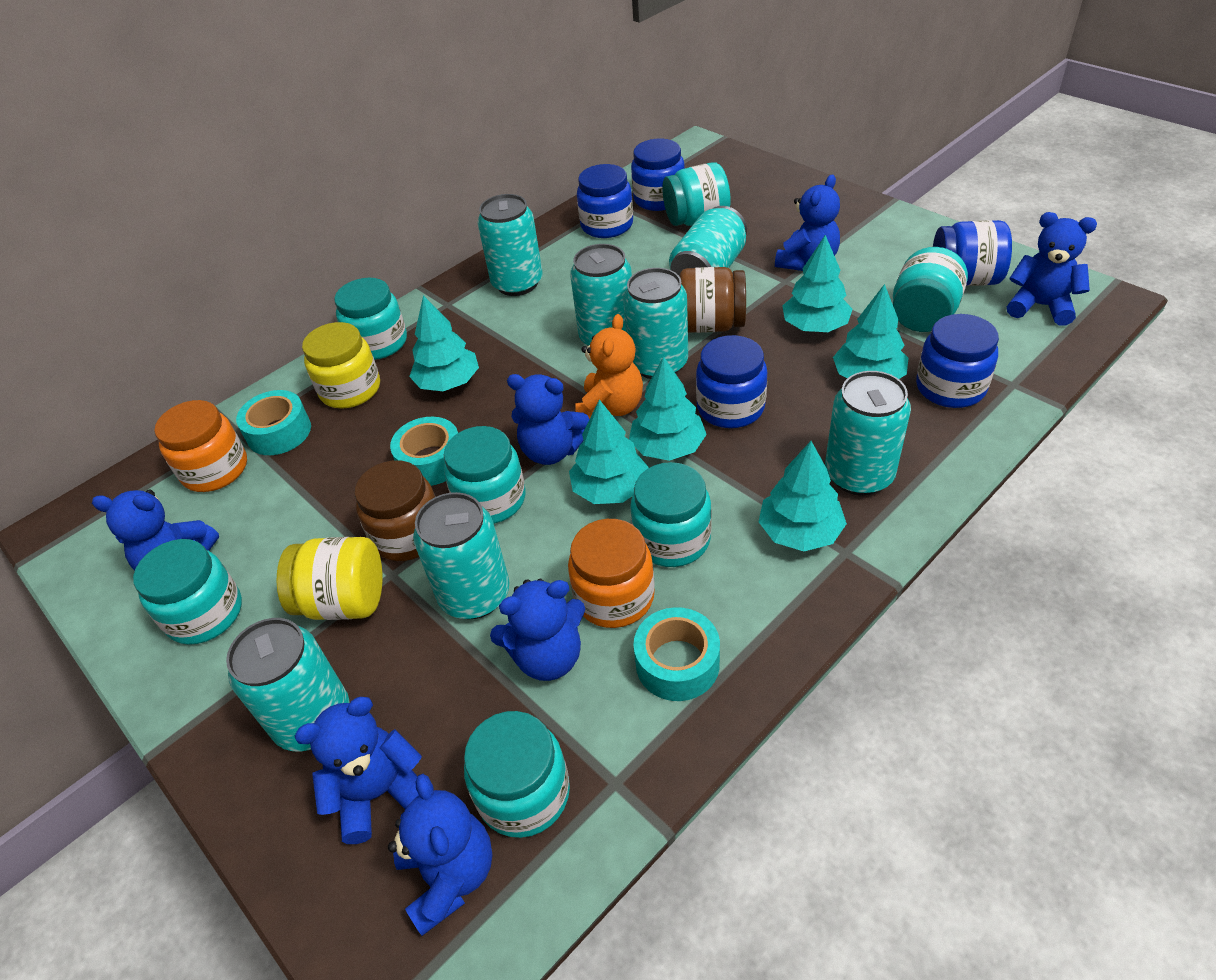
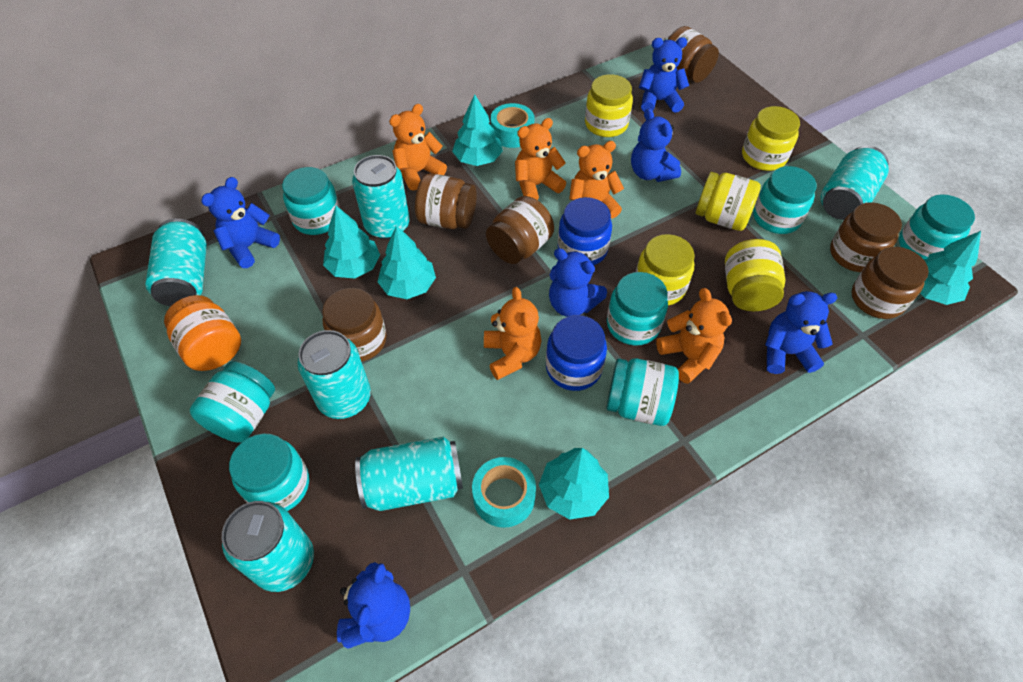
blue jar: 5 -> 2
blue teddy bear: 7 -> 6
brown jar: 2 -> 6
orange jar: 2 -> 1
orange teddy bear: 1 -> 5
turquoise can: 7 -> 6
turquoise tape: 3 -> 2
turquoise tree: 6 -> 5
yellow jar: 2 -> 5

